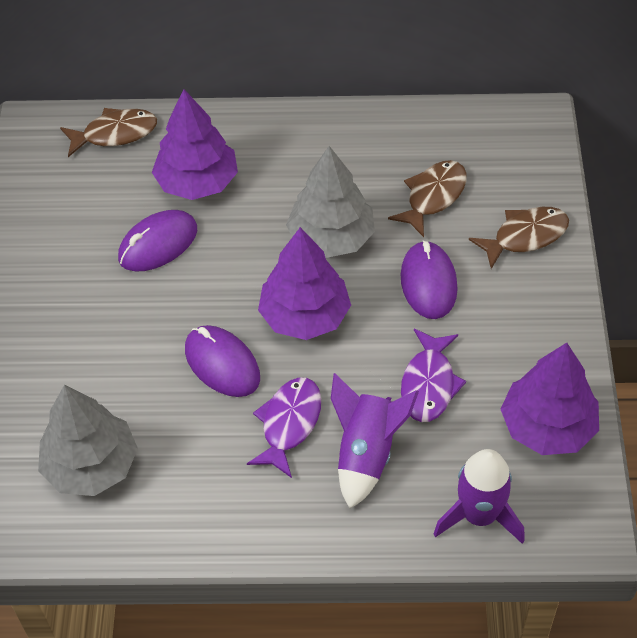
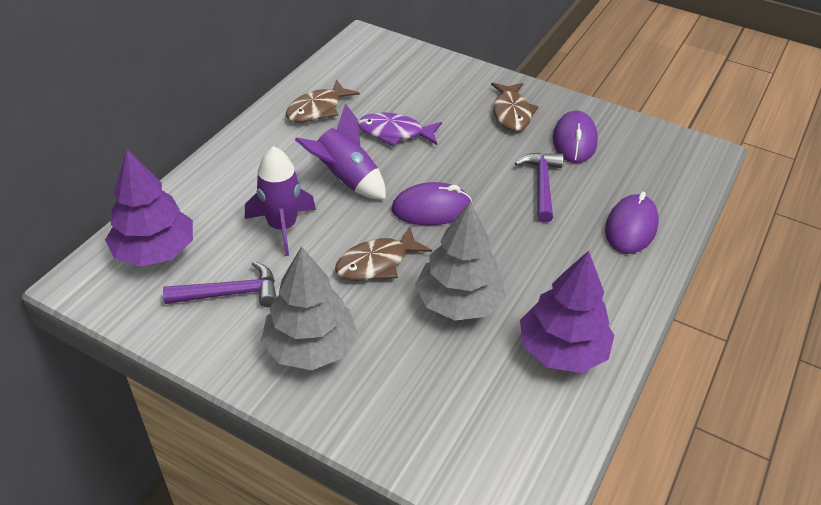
purple fish: 2 -> 1
purple hammer: 0 -> 2
purple tree: 3 -> 2

